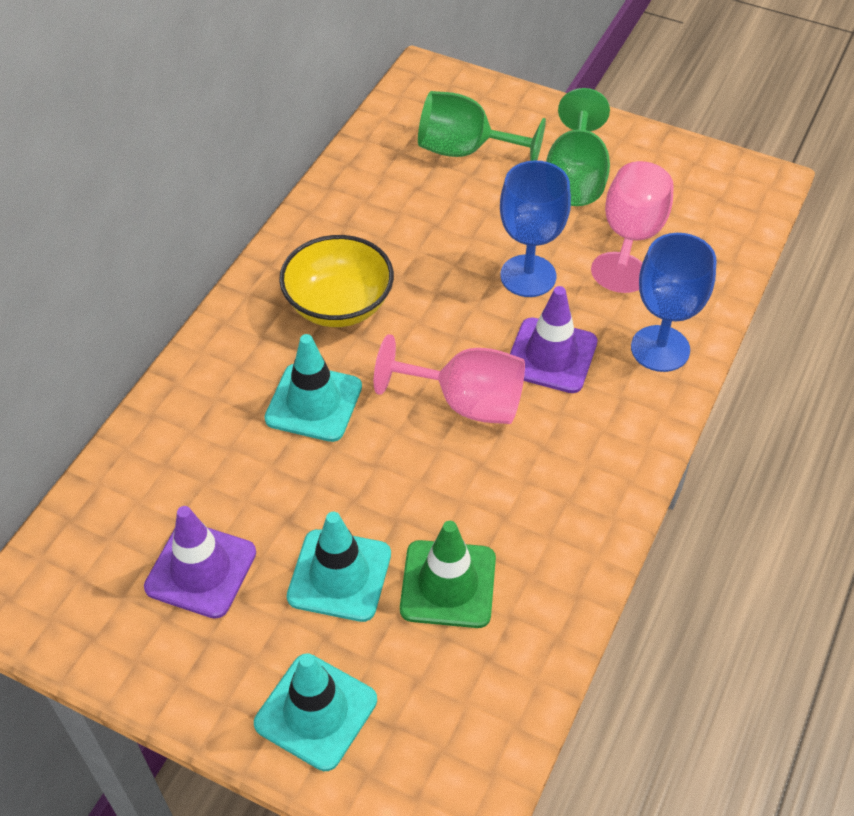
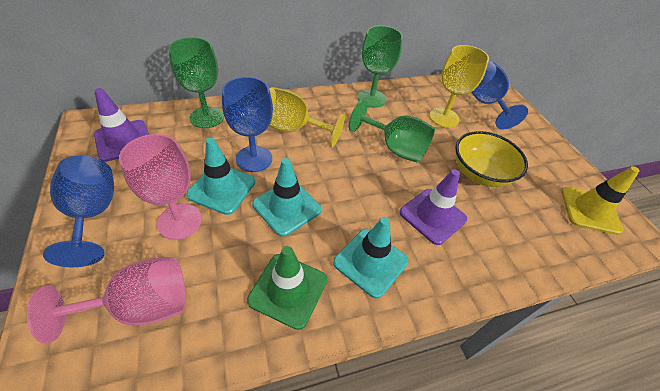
blue goblet: 2 -> 3
green goblet: 2 -> 3
yellow goblet: 0 -> 2
yellow traffic cone: 0 -> 1

